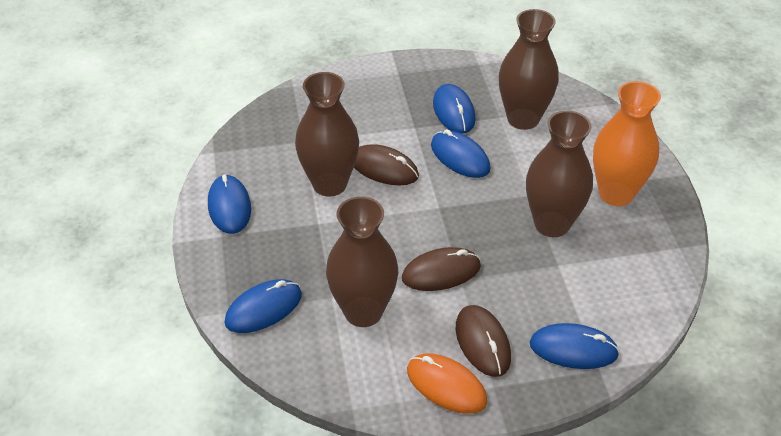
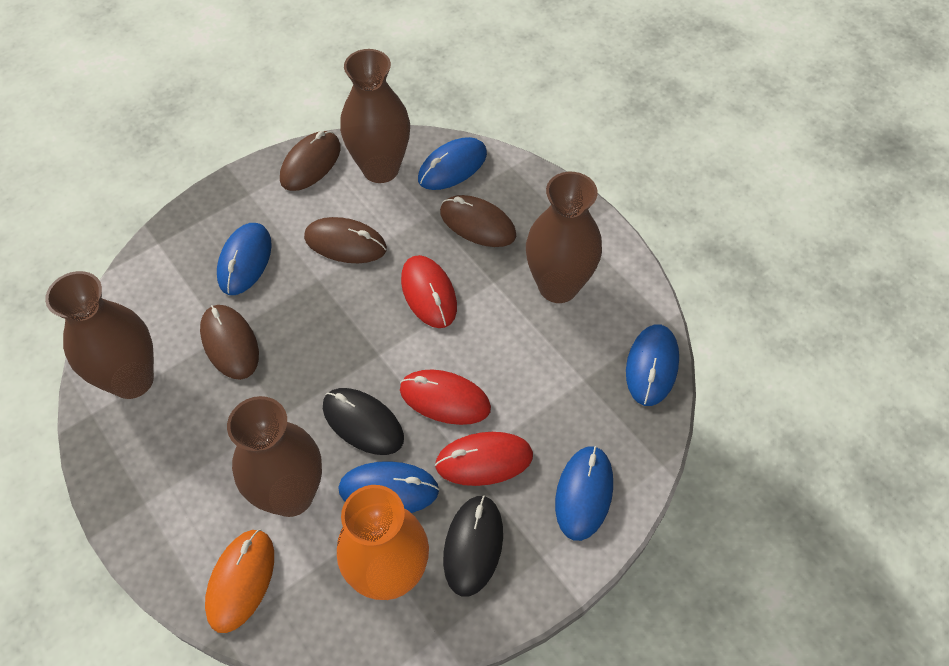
black mouse: 0 -> 2
brown mouse: 3 -> 4
red mouse: 0 -> 3

